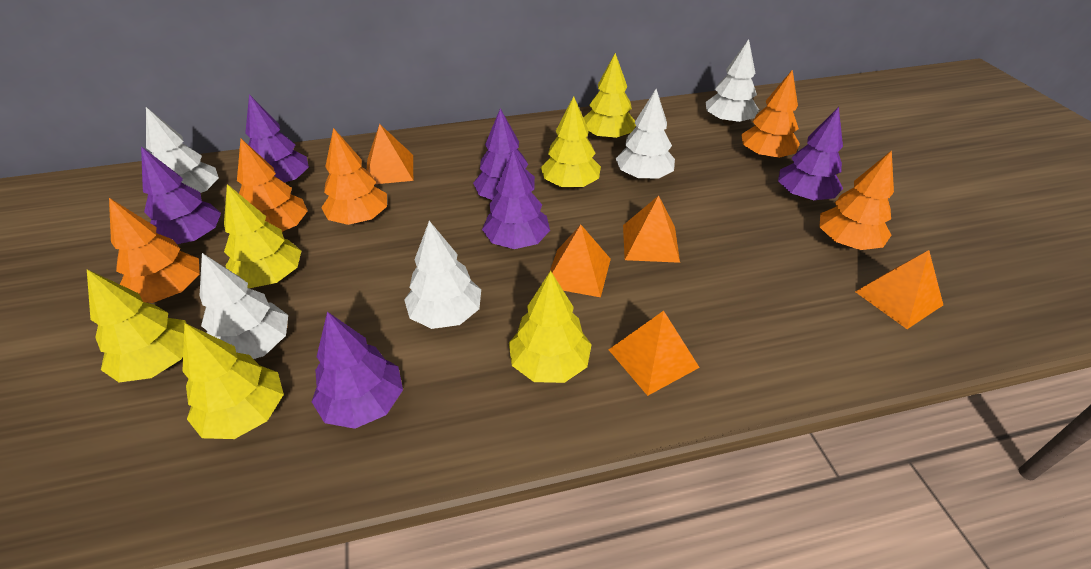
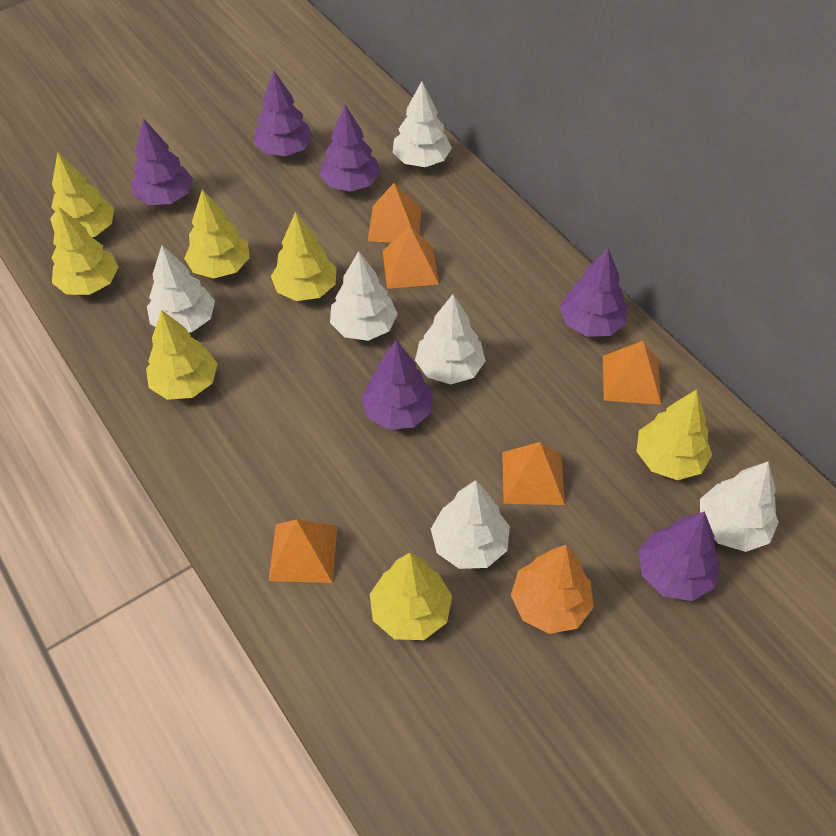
orange tree: 5 -> 1
white tree: 5 -> 6
yellow tree: 6 -> 7

